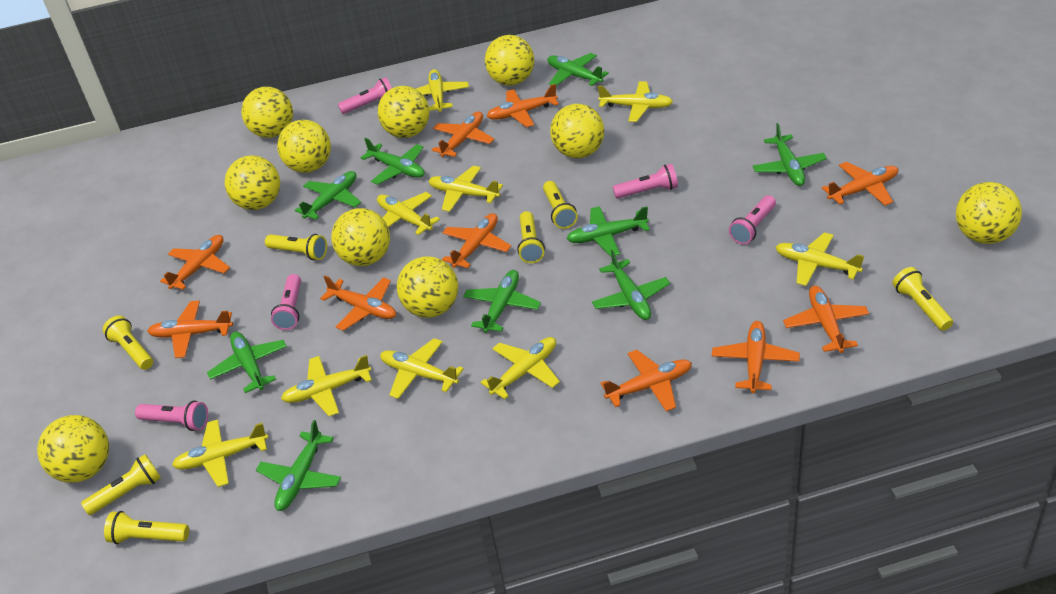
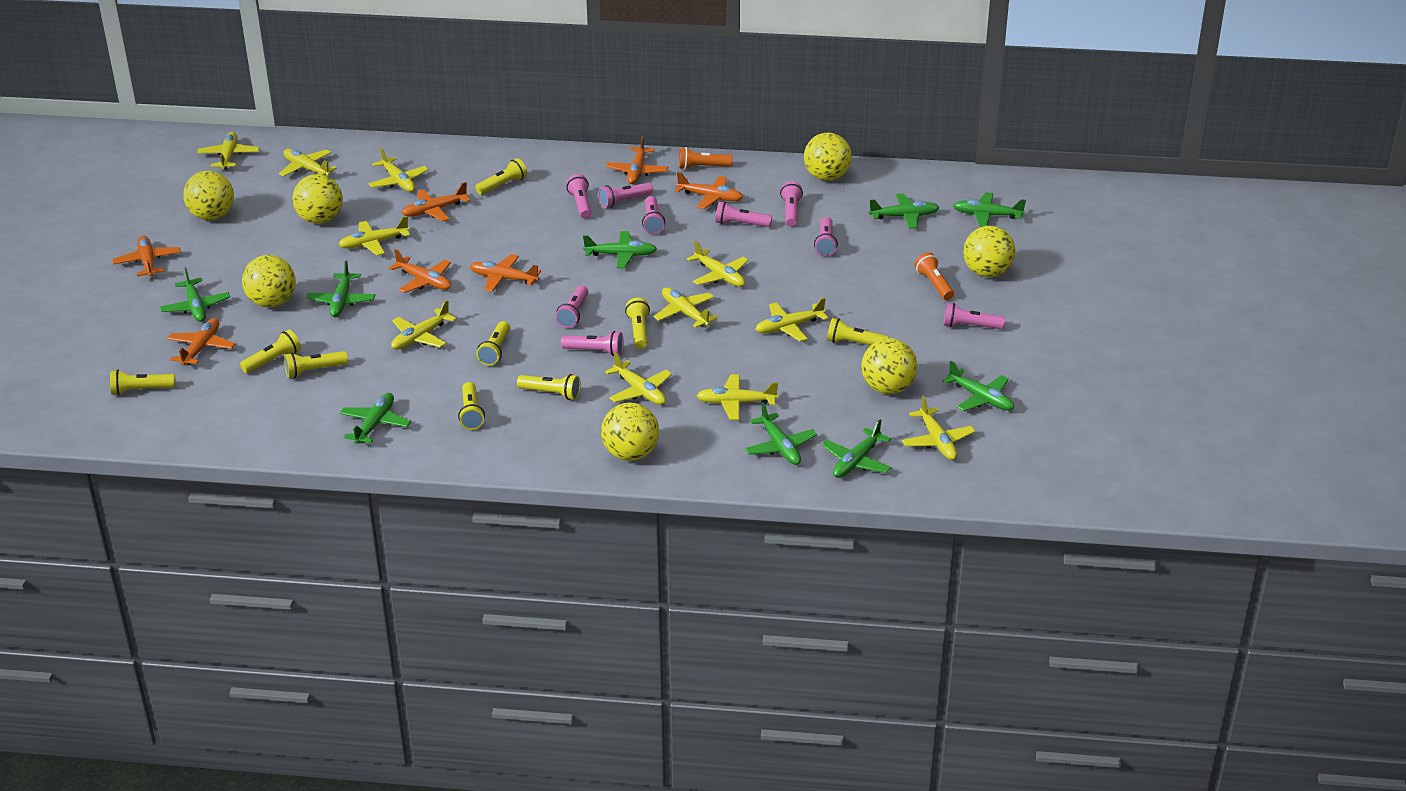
orange flashlight: 0 -> 2
orange plane: 10 -> 7
pink flashlight: 5 -> 9
yellow ball: 10 -> 7
yellow flashlight: 7 -> 9
yellow plane: 9 -> 11

